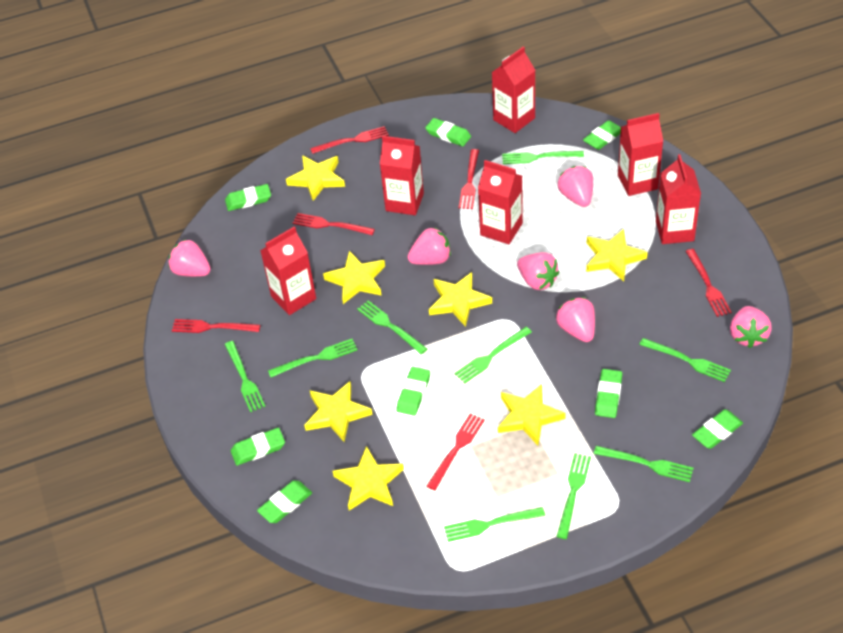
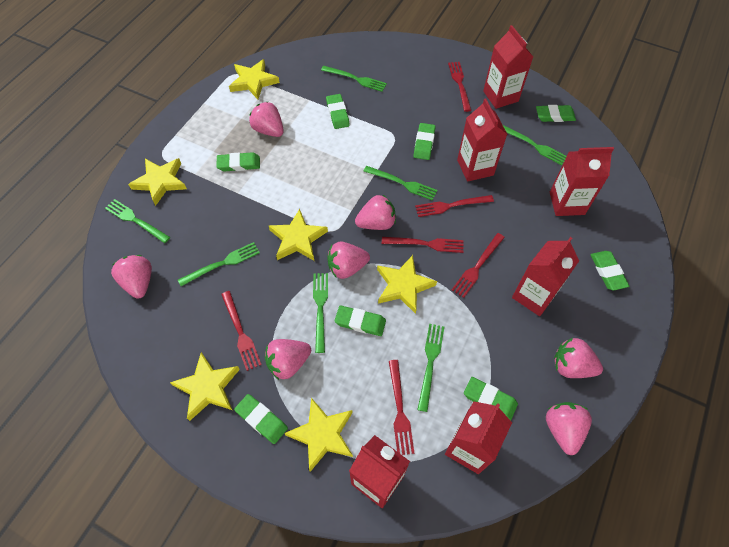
green fork: 9 -> 7
pink strawberry: 6 -> 7
yellow star: 7 -> 6

